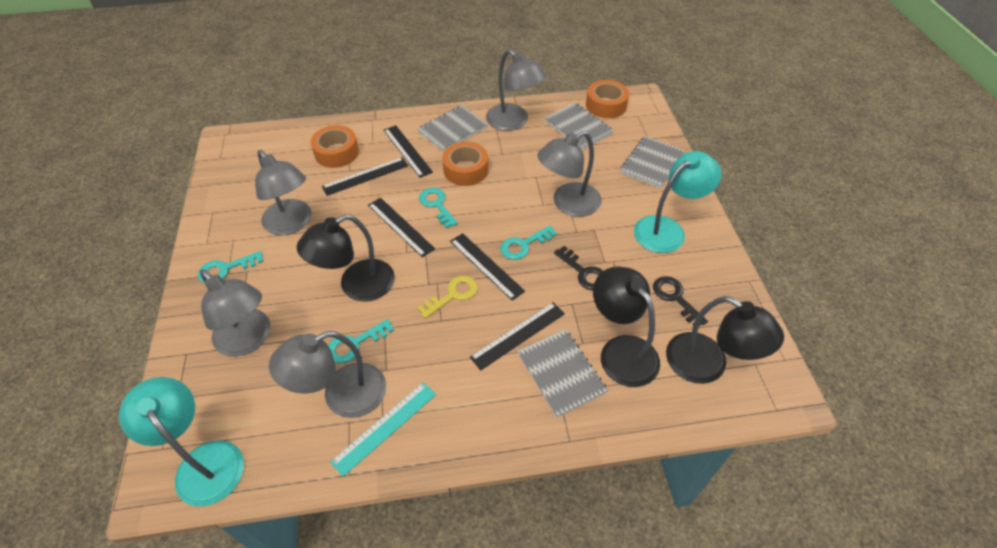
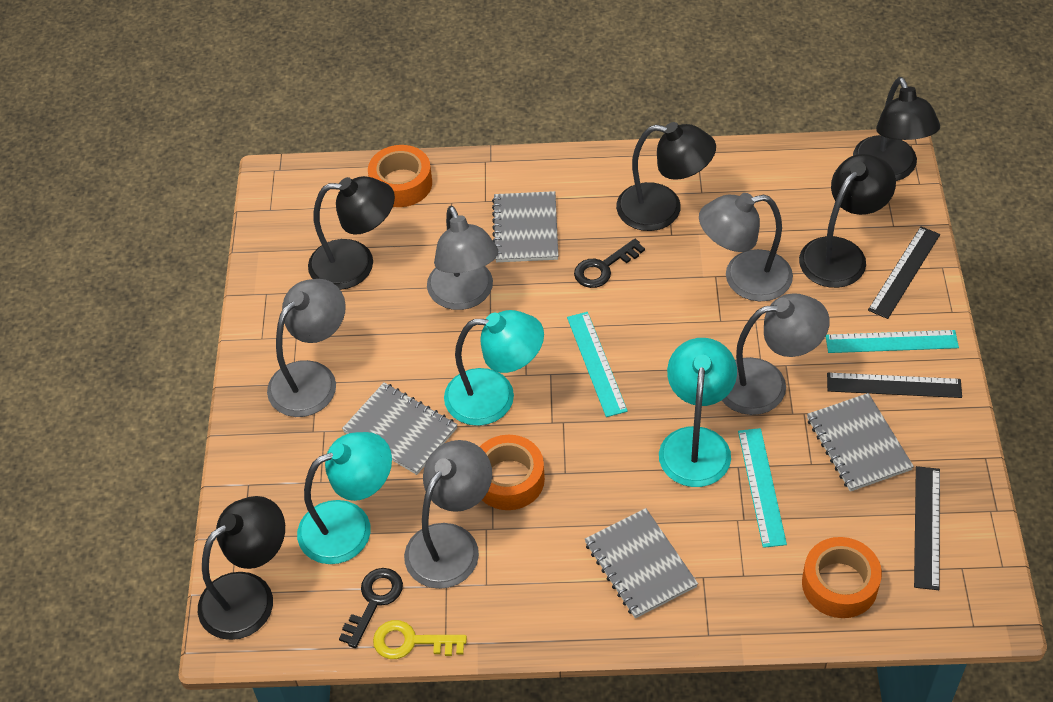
black lamp: 3 -> 5
black ruler: 5 -> 3
turquoise key: 4 -> 0
turquoise lamp: 2 -> 3
turquoise ruler: 1 -> 3

